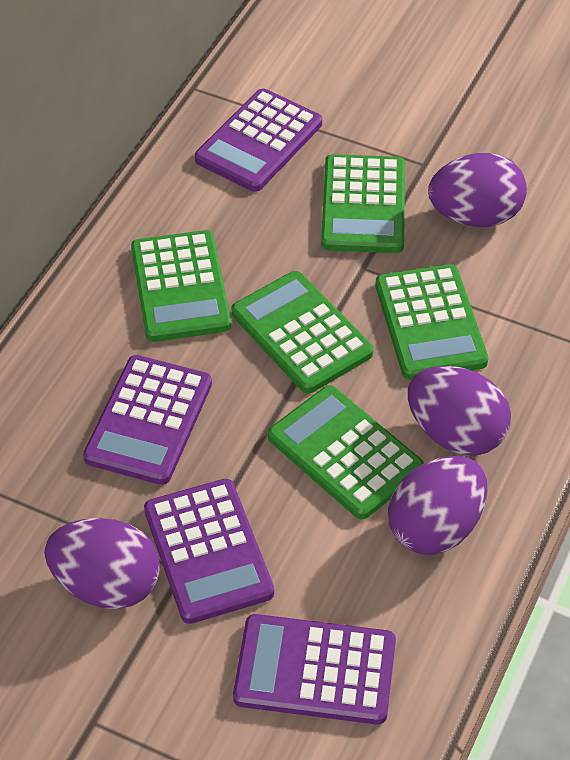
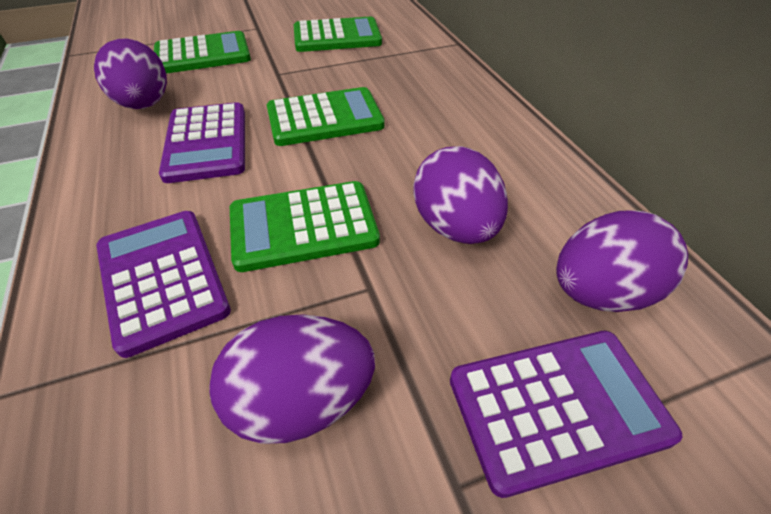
green calculator: 5 -> 4
purple calculator: 4 -> 3

